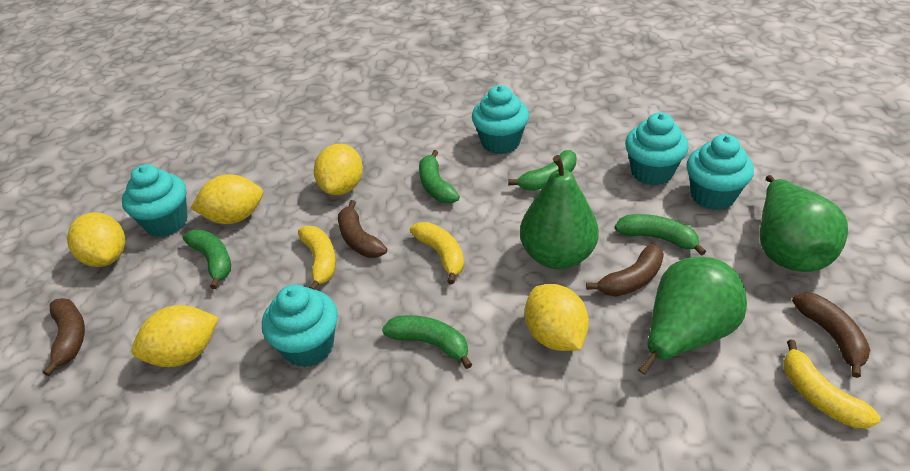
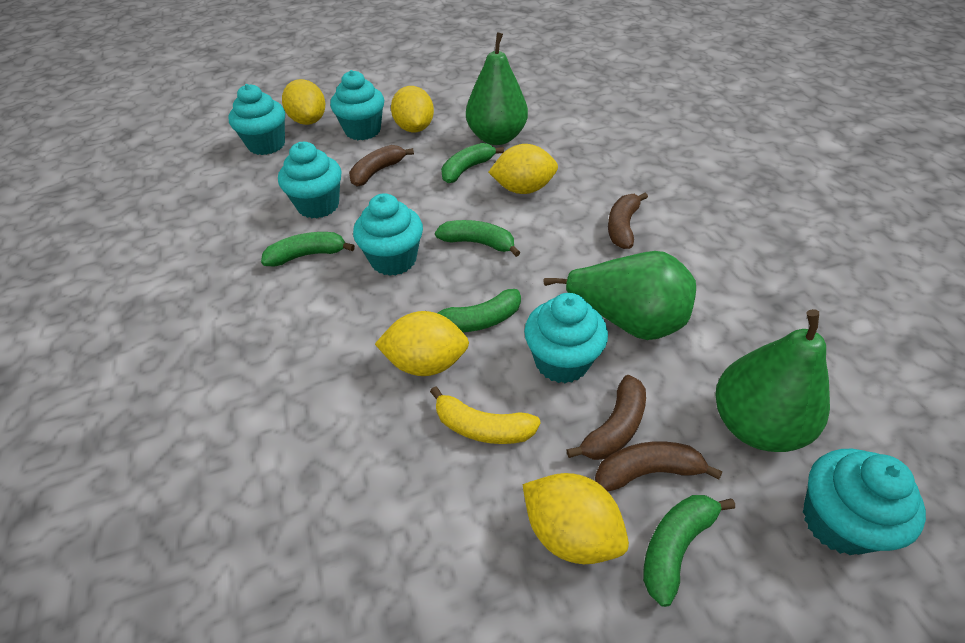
turquoise cupcake: 5 -> 6
yellow banana: 3 -> 1

